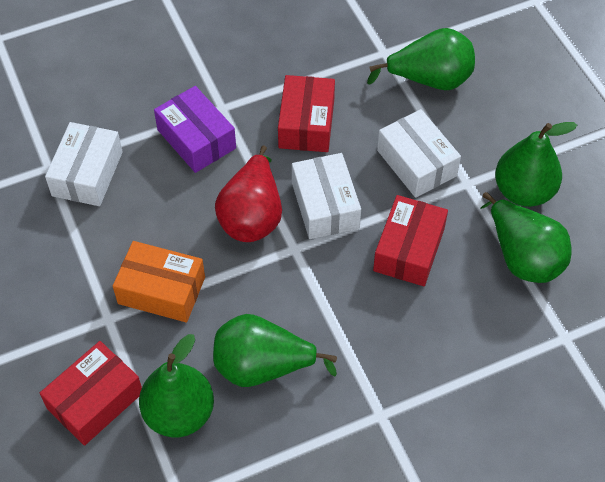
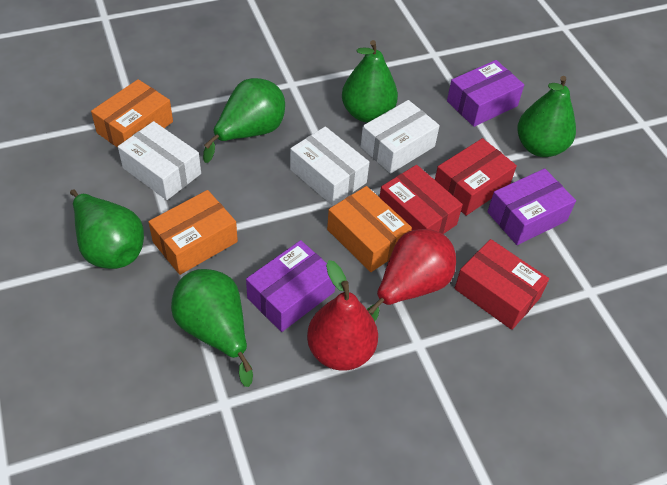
orange box: 1 -> 3
purple box: 1 -> 3
red pear: 1 -> 2

